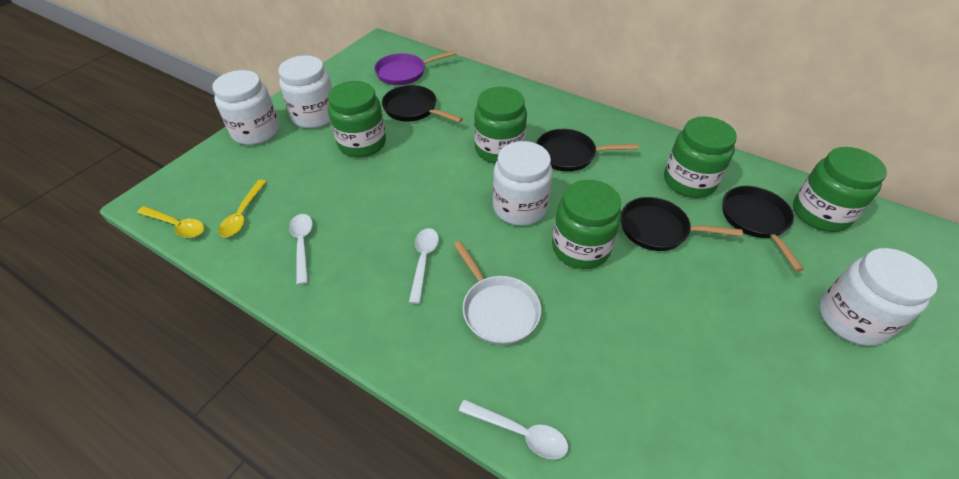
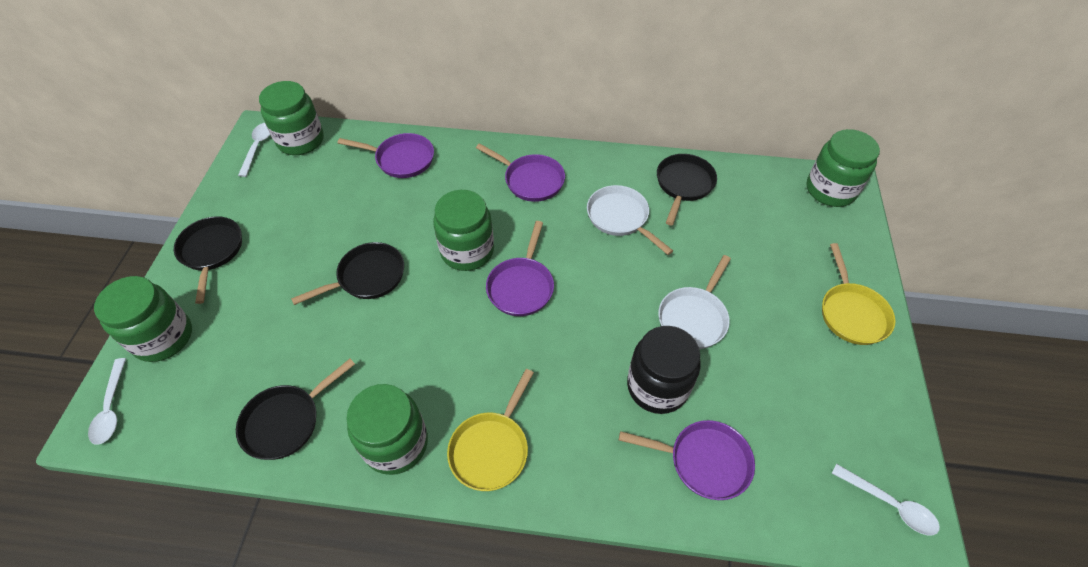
black jar: 0 -> 1
purple pan: 1 -> 4
white jar: 4 -> 0
white pan: 1 -> 2
yellow pan: 0 -> 2
yellow spoon: 2 -> 0

